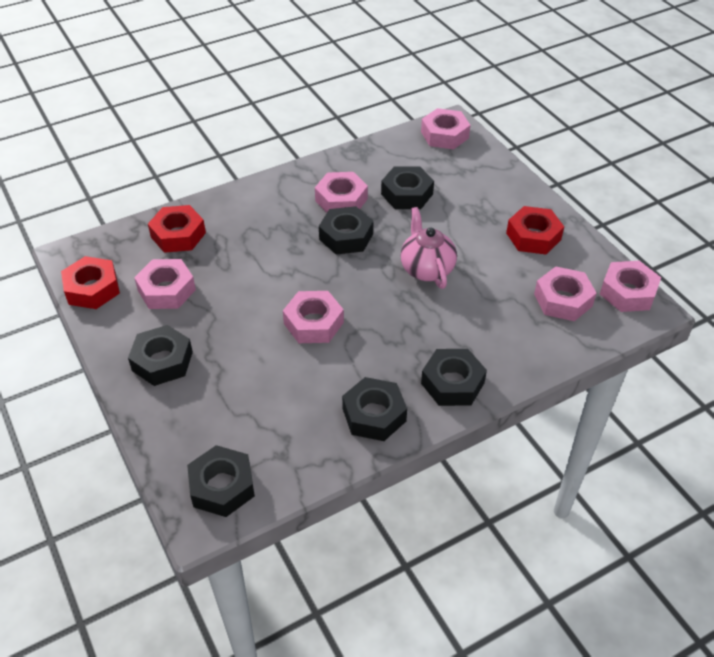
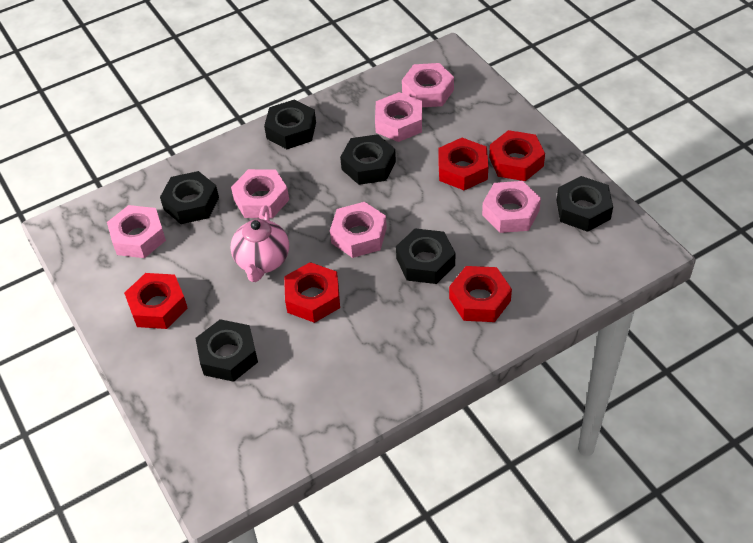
red nut: 3 -> 5

